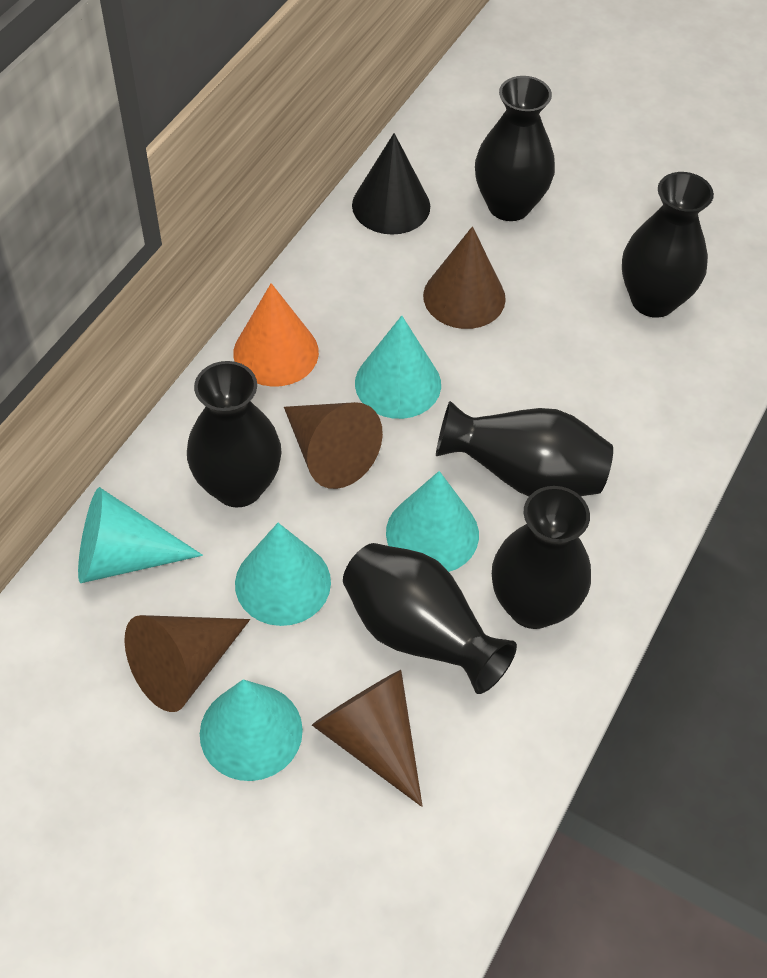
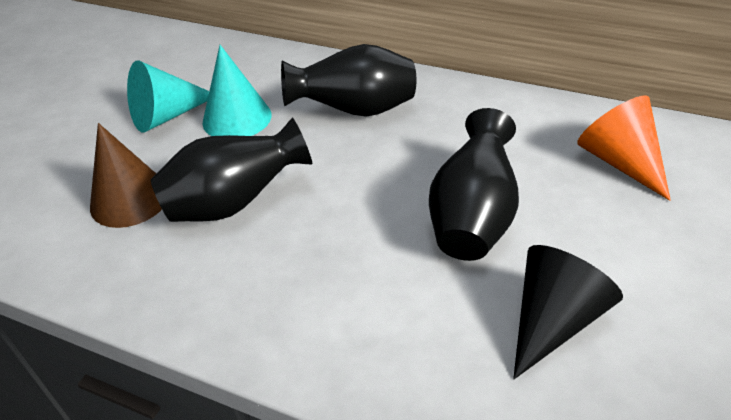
black vase: 6 -> 3
brown cone: 4 -> 1
turquoise cone: 5 -> 2

